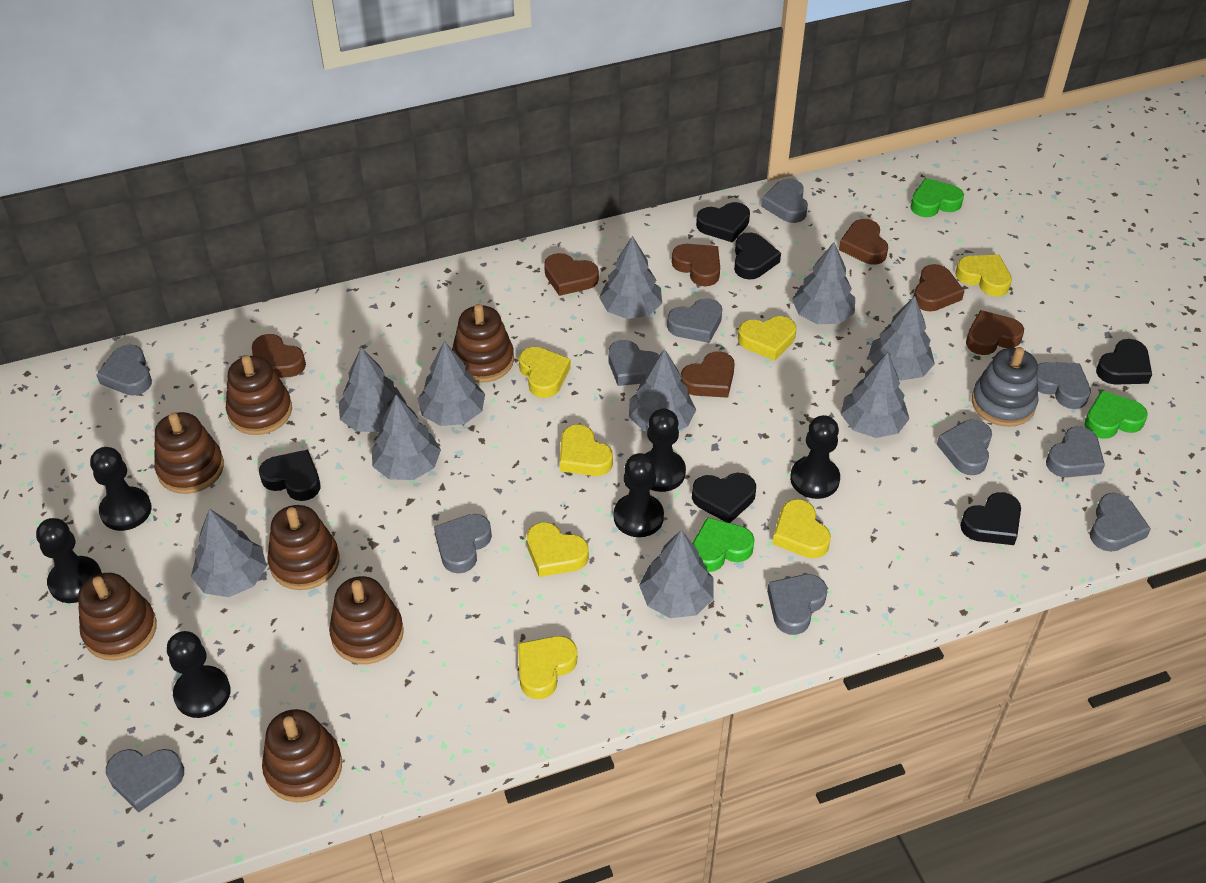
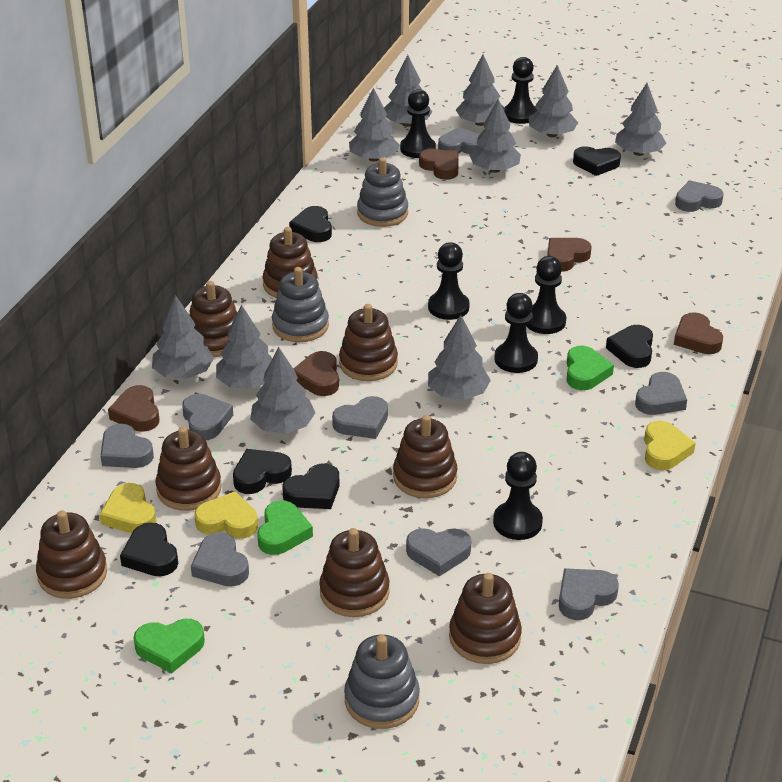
brown heart: 7 -> 5
brown stacking toy: 7 -> 8
grey heart: 11 -> 9
grey stacking toy: 1 -> 3
yellow heart: 7 -> 3

